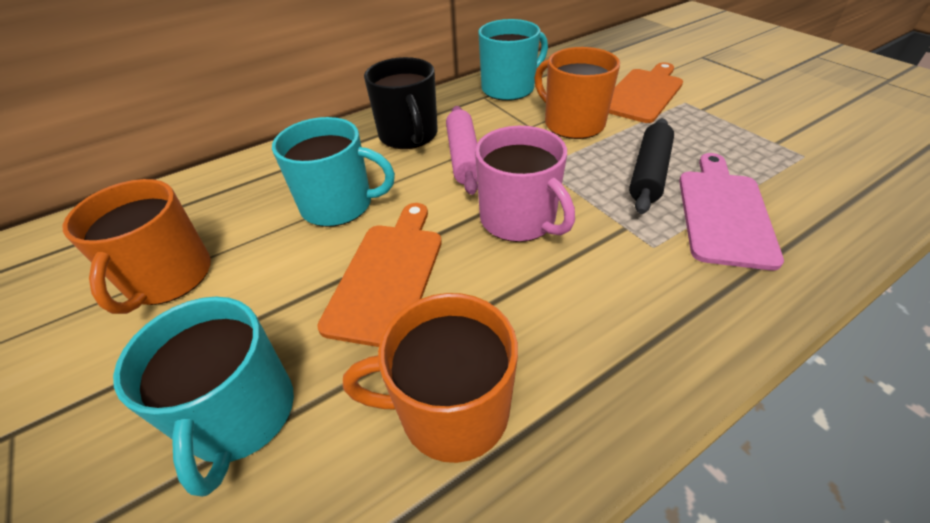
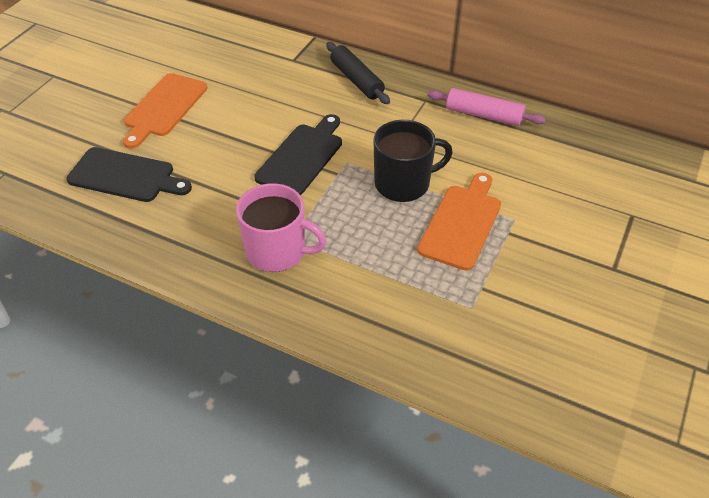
black cutting board: 0 -> 2
orange mug: 3 -> 0
pink cutting board: 1 -> 0
turquoise mug: 3 -> 0

